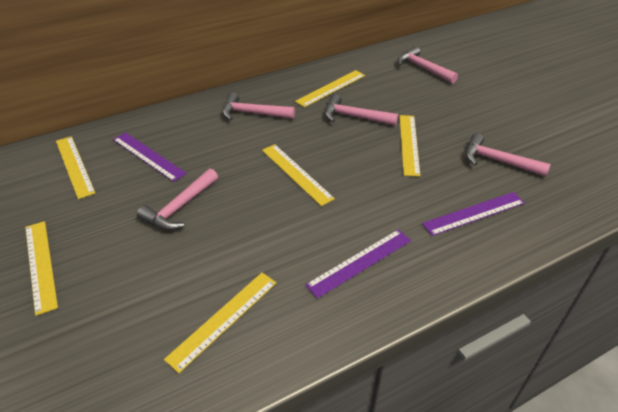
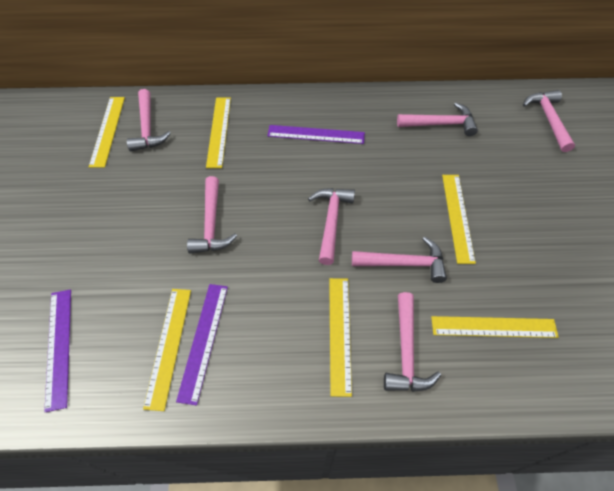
pink hammer: 5 -> 7

